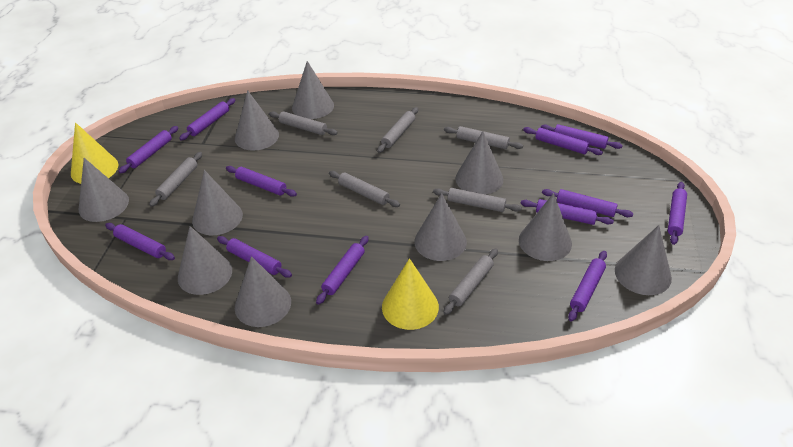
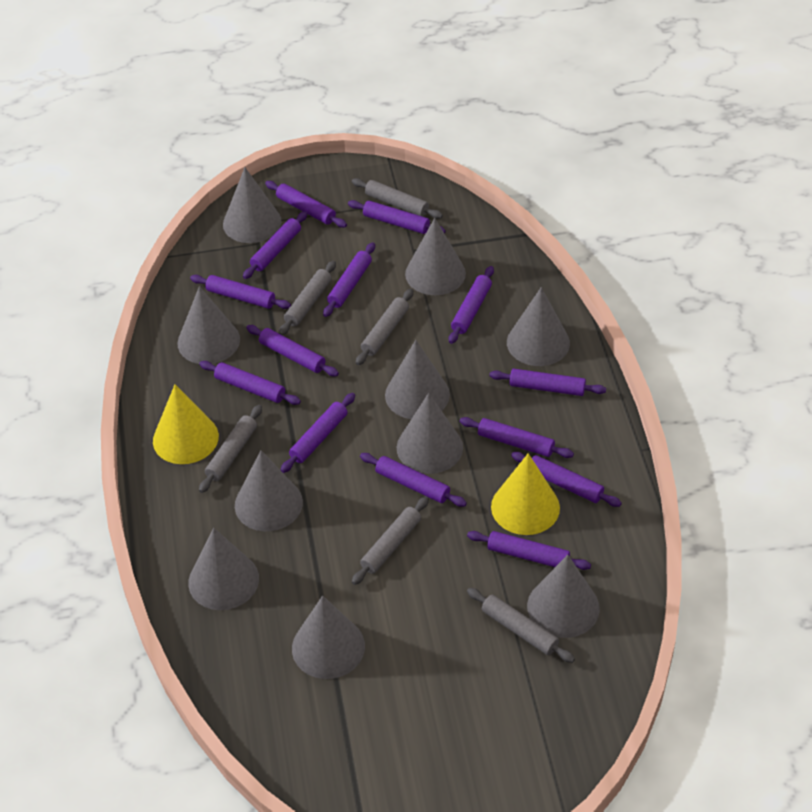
grey rolling pin: 7 -> 6
purple rolling pin: 12 -> 14

